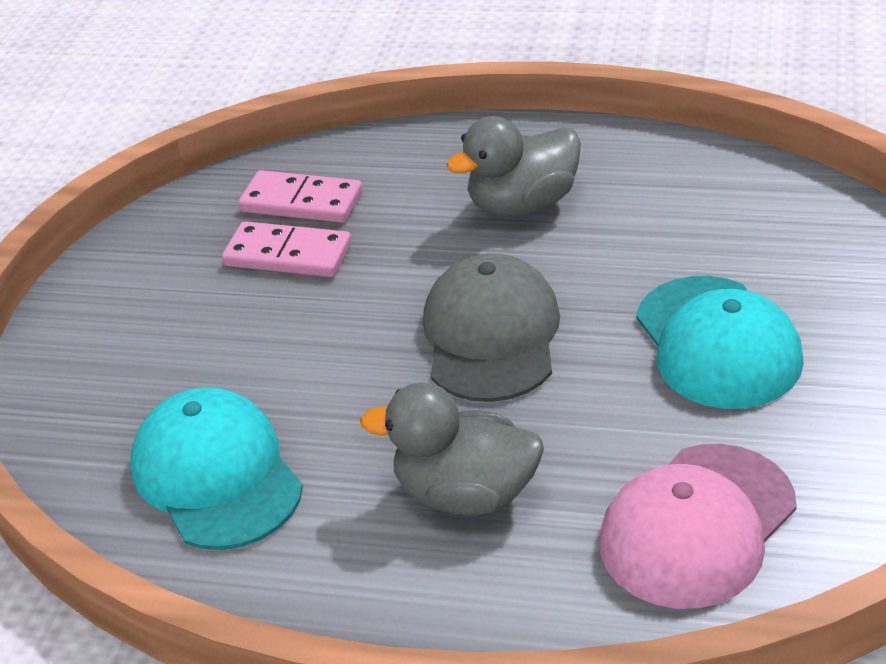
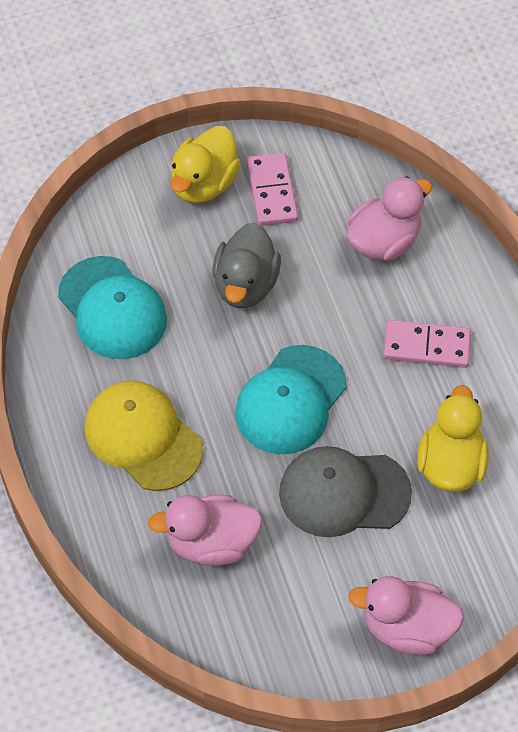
grey duck: 2 -> 1
pink cap: 1 -> 0
pink duck: 0 -> 3
yellow cap: 0 -> 1
yellow duck: 0 -> 2

